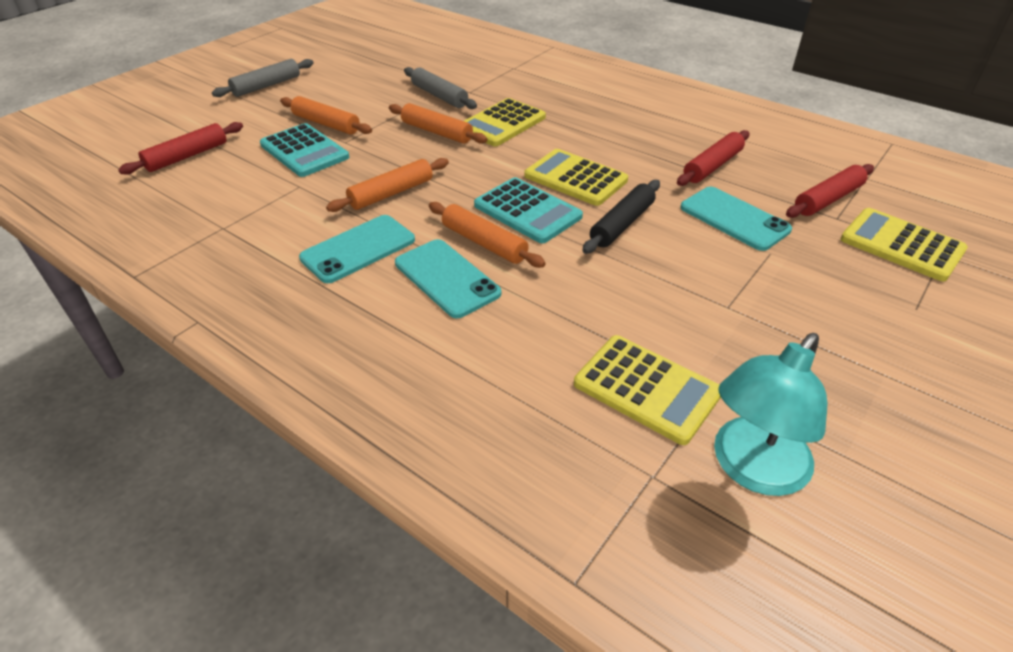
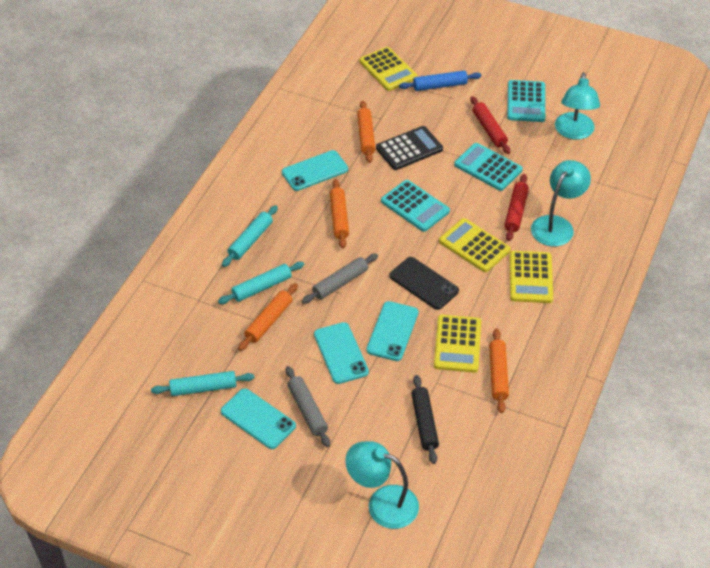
black calculator: 0 -> 1
black phone: 0 -> 1
blue rolling pin: 0 -> 1
red rolling pin: 3 -> 2
turquoise calculator: 2 -> 3
turquoise lamp: 1 -> 3
turquoise phone: 3 -> 4
turquoise rolling pin: 0 -> 3

